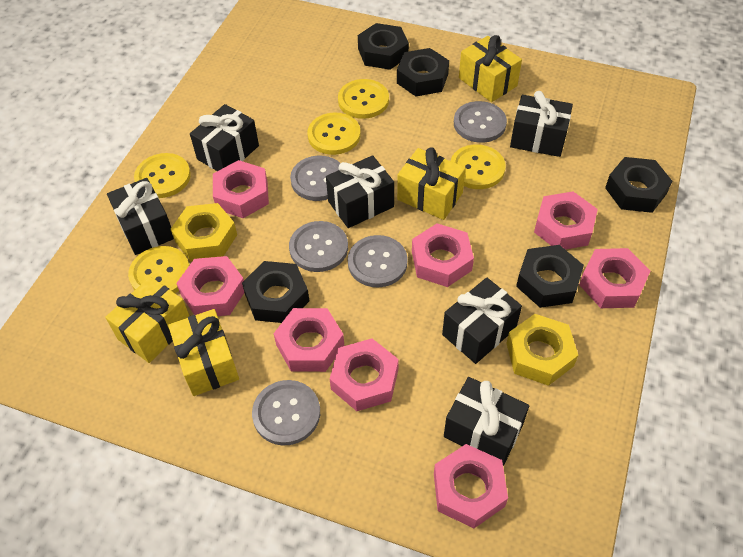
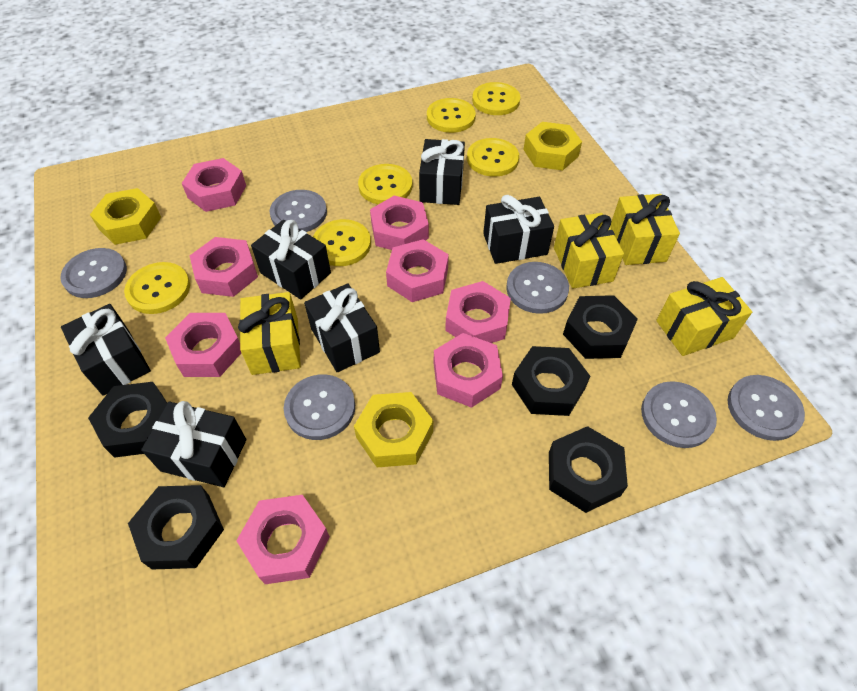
grey button: 5 -> 6
yellow button: 5 -> 6
yellow nut: 2 -> 3

